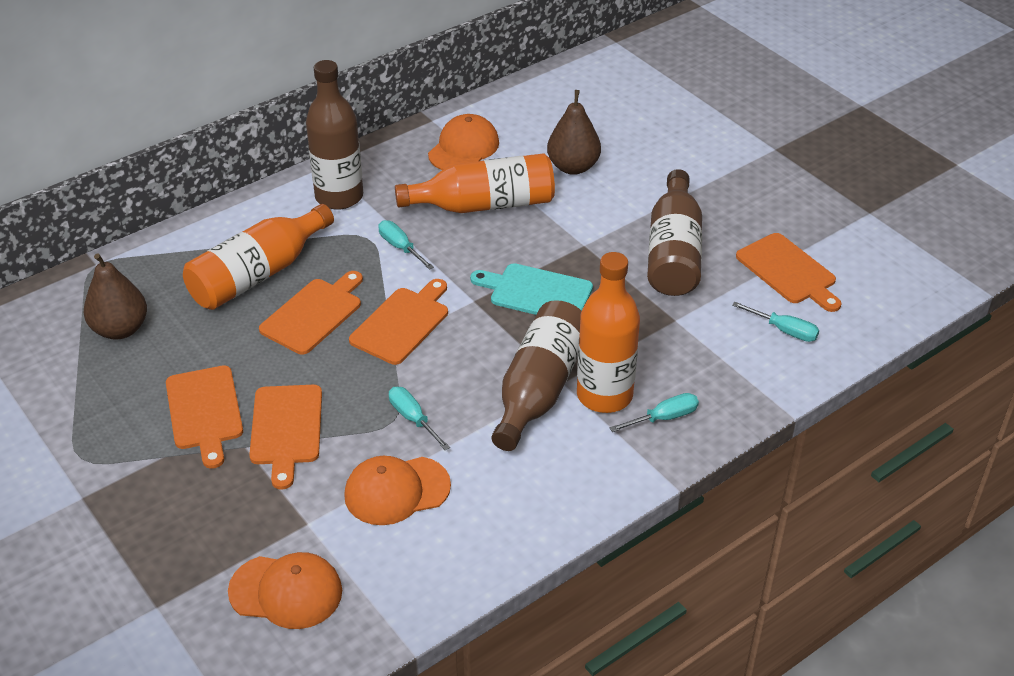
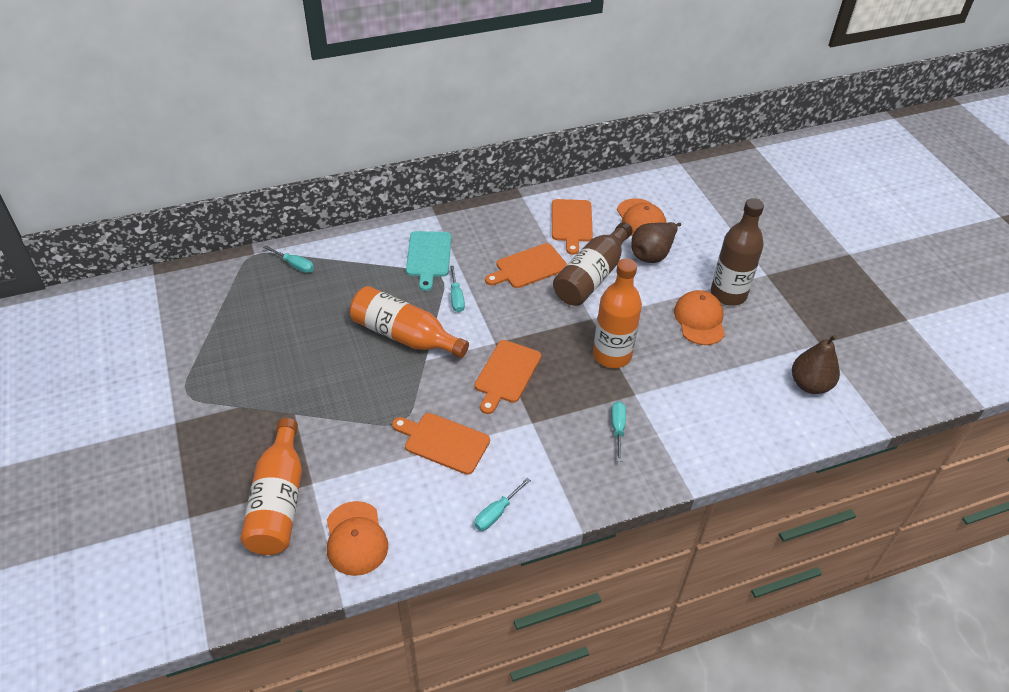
brown bottle: 3 -> 2
orange cutting board: 5 -> 4

